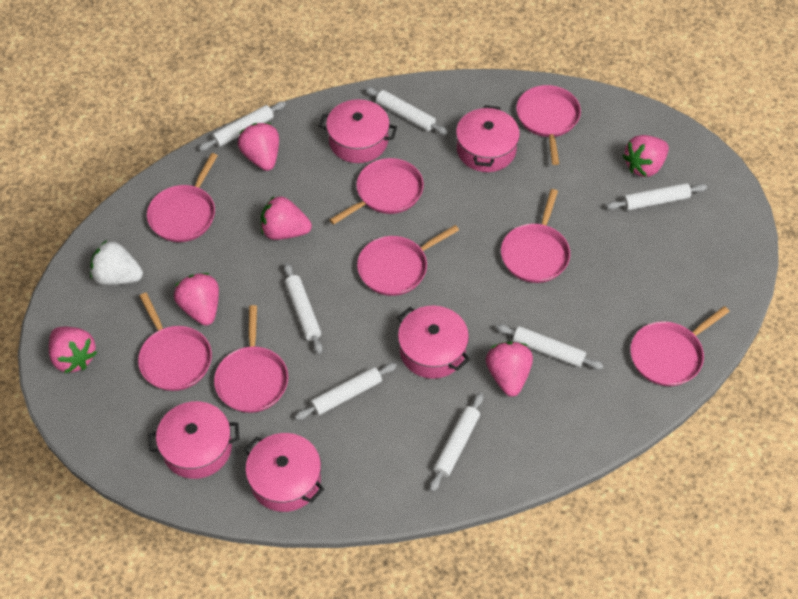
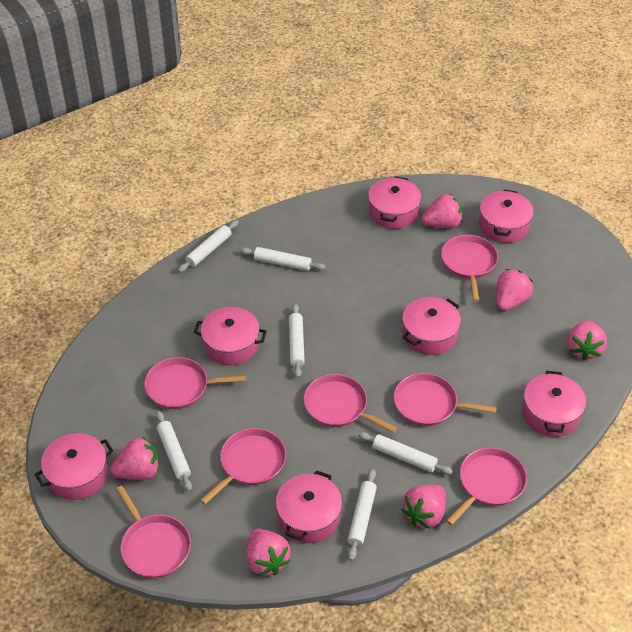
pink pan: 8 -> 7
pink pot: 5 -> 7
white rolling pin: 7 -> 6
white strawberry: 1 -> 0

